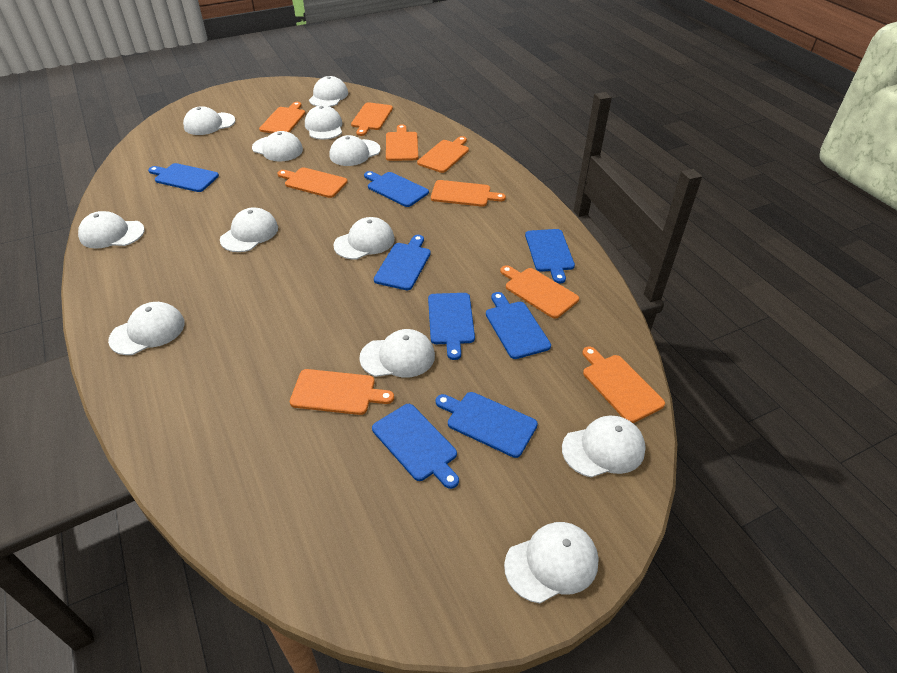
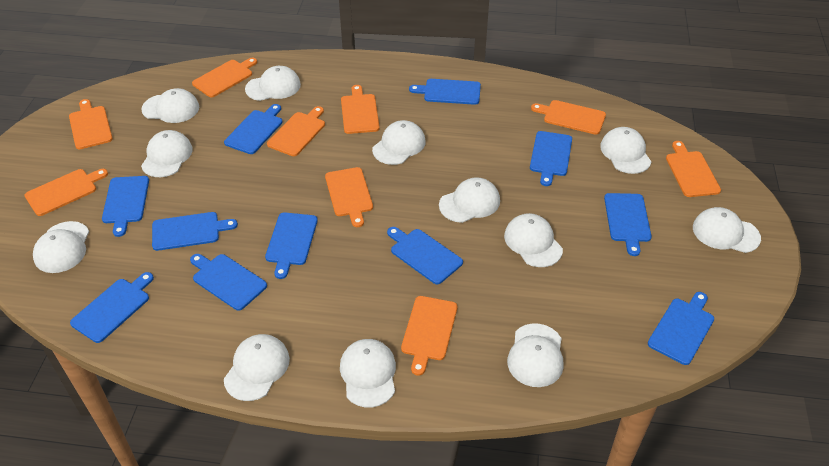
blue cutting board: 8 -> 11

